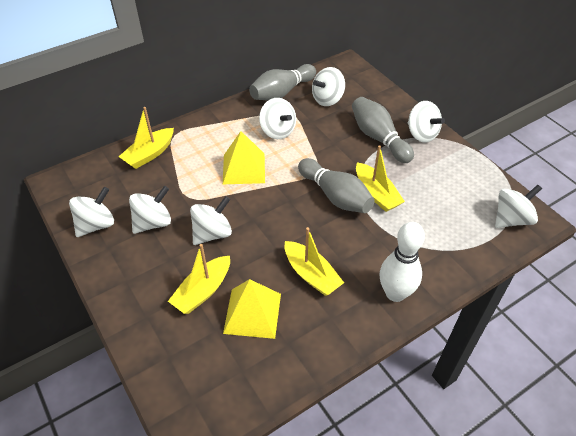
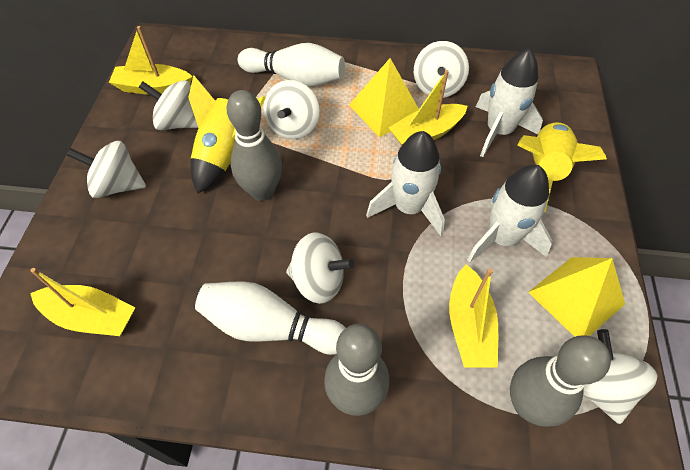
white bowling pin: 1 -> 2
white rocket: 0 -> 3
white spinning top: 7 -> 6
yellow rocket: 0 -> 2

